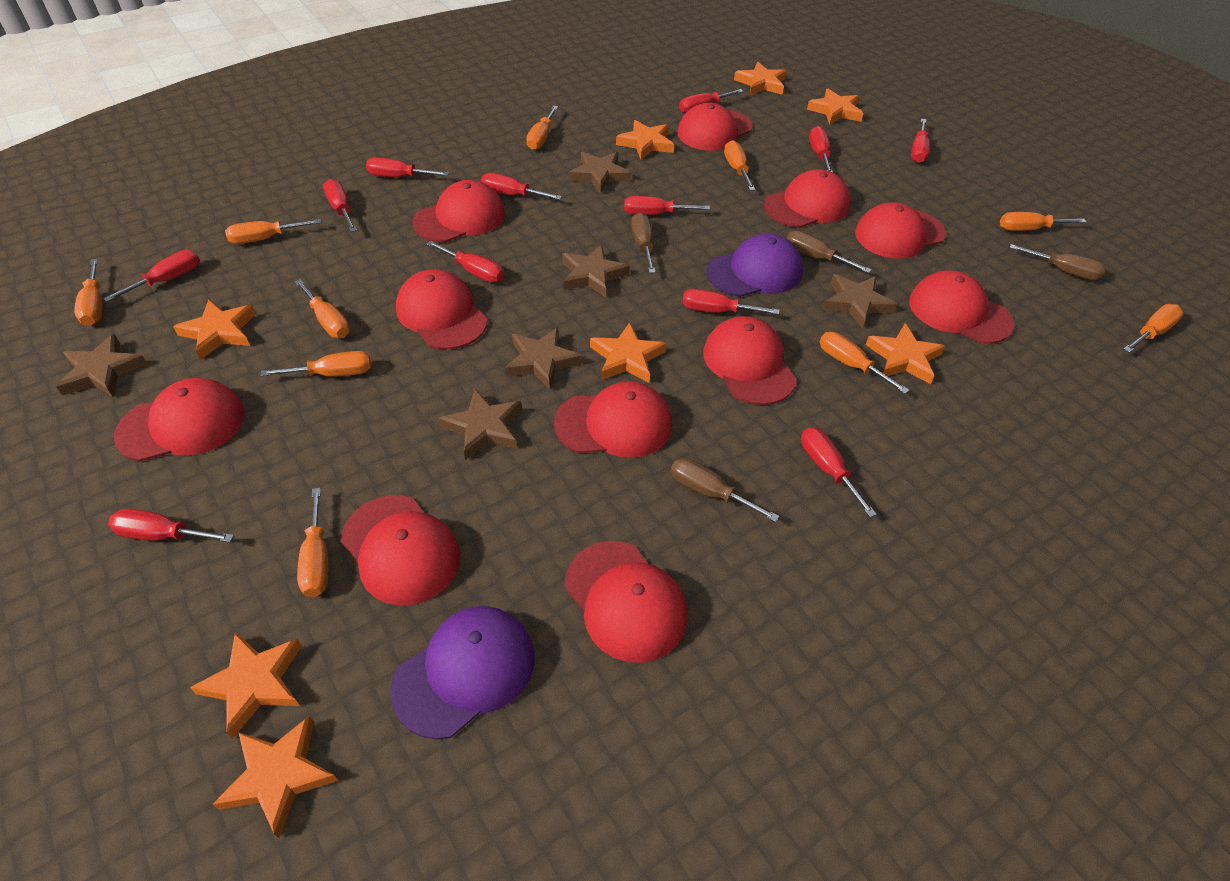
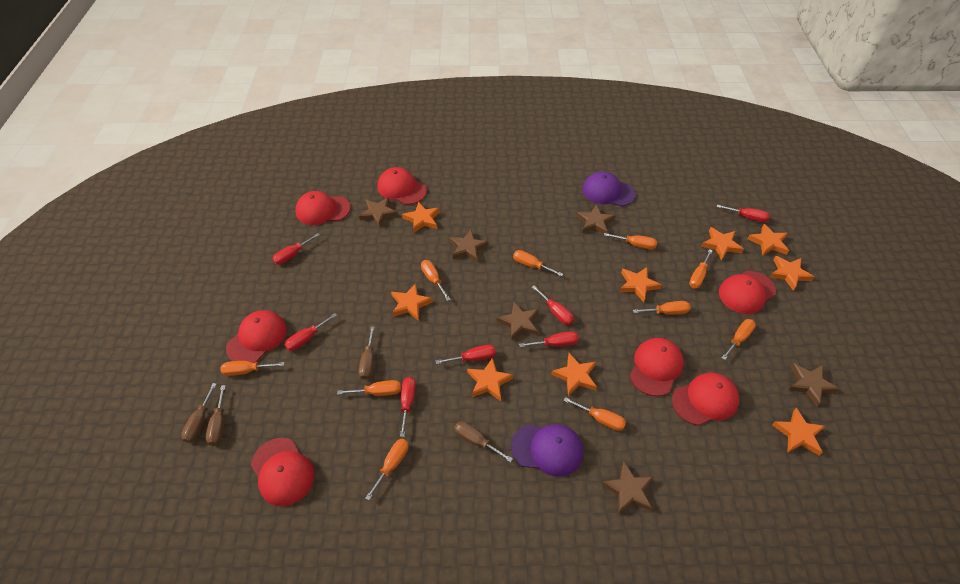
orange star: 8 -> 9
red cap: 11 -> 7
red screwdriver: 12 -> 7

